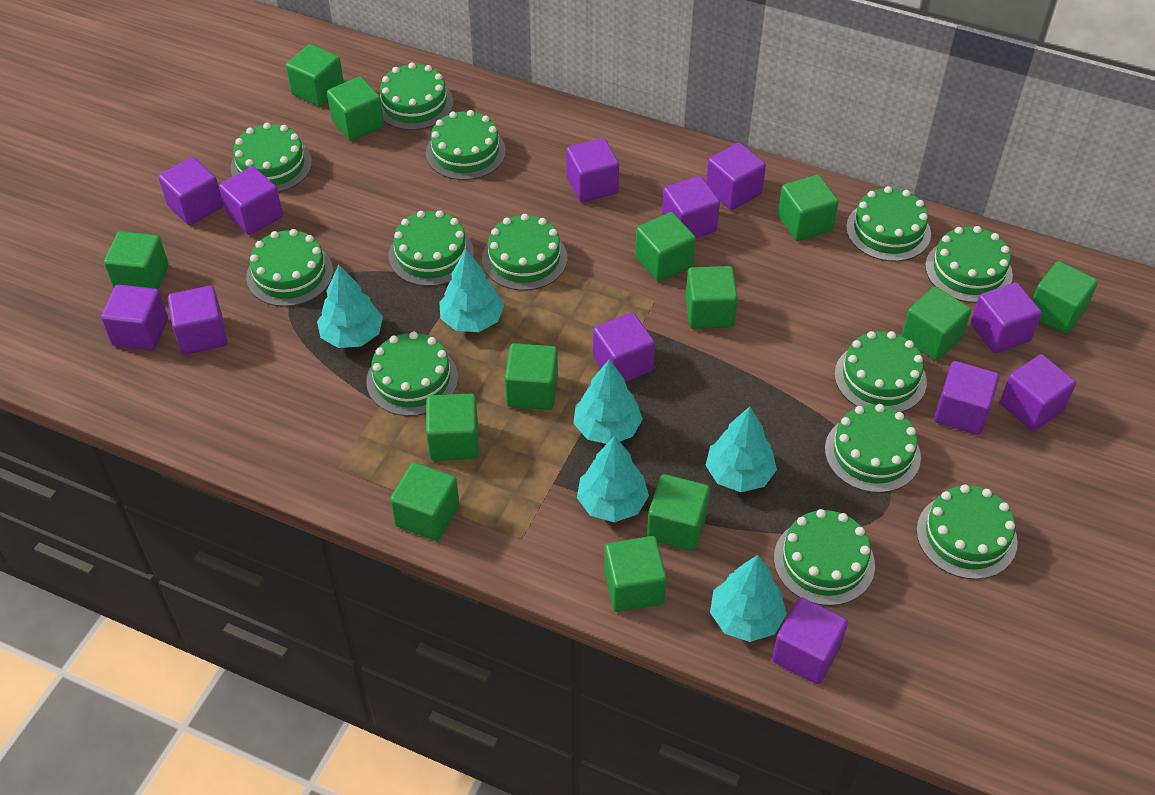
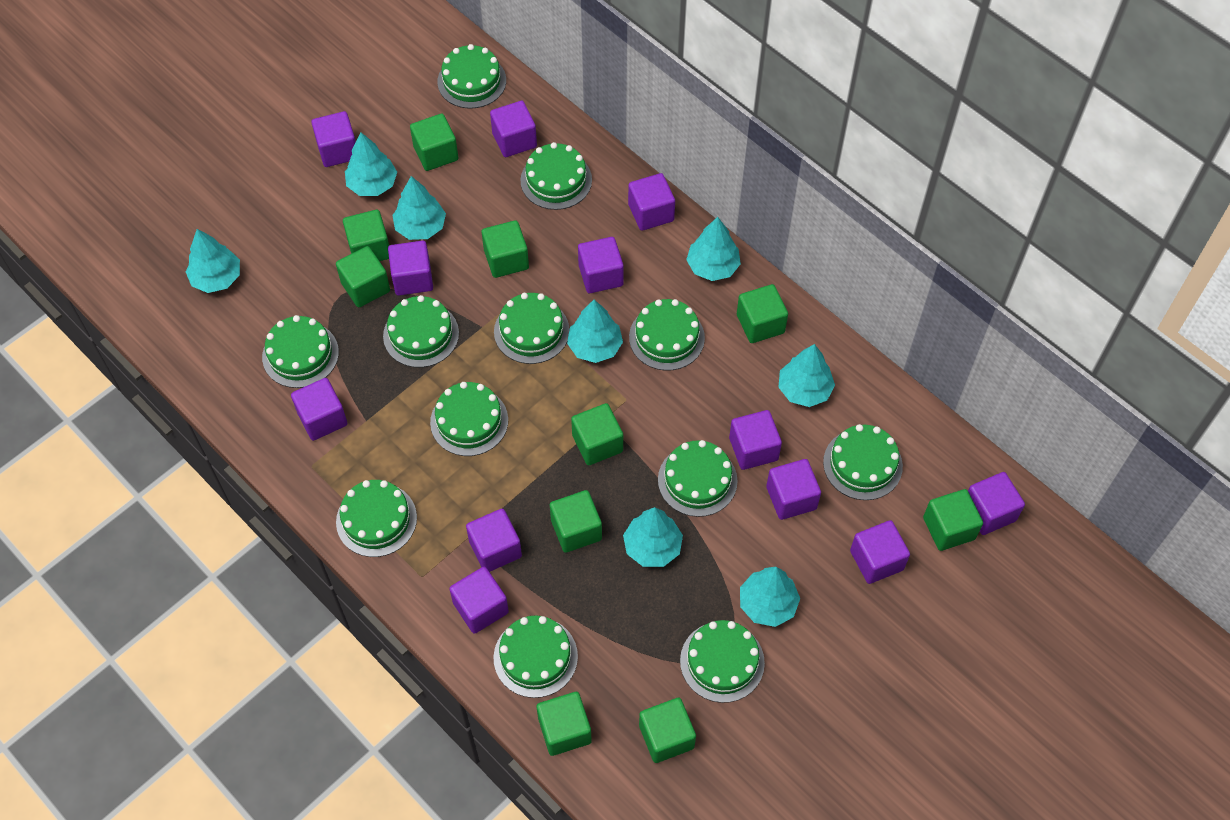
green cake: 13 -> 12
green cube: 13 -> 10
turquoise tree: 6 -> 8

